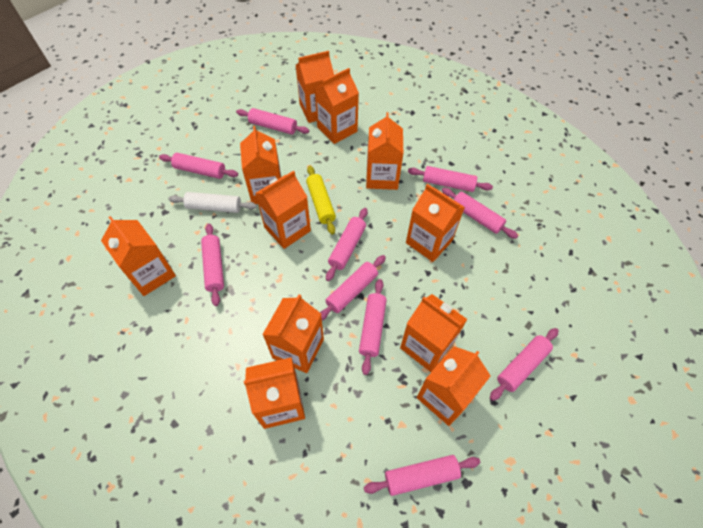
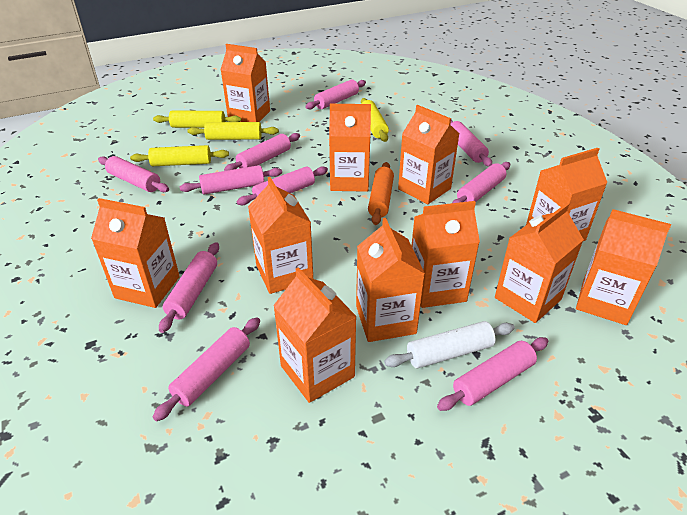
orange rolling pin: 0 -> 1
yellow rolling pin: 1 -> 4

